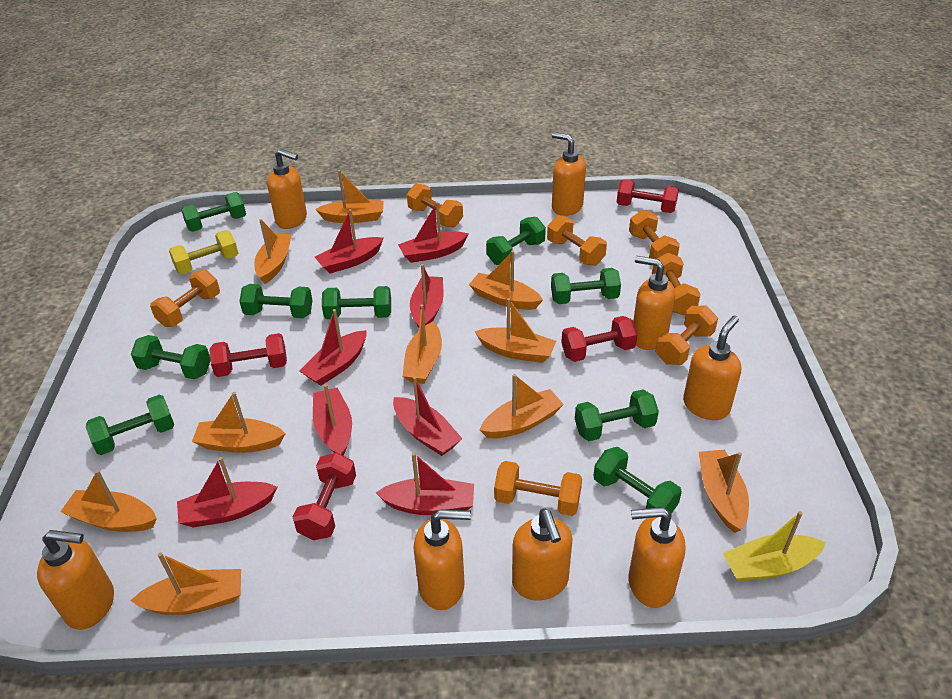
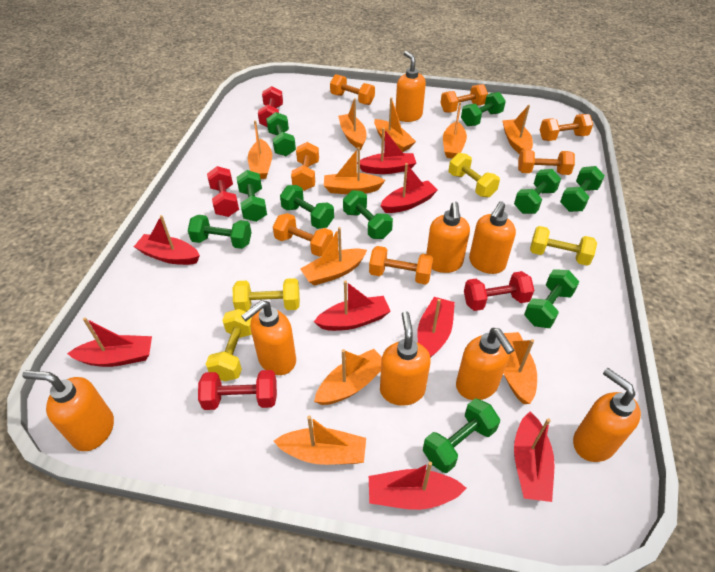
green dumbbell: 9 -> 10
yellow boat: 1 -> 0
yellow dumbbell: 1 -> 4

